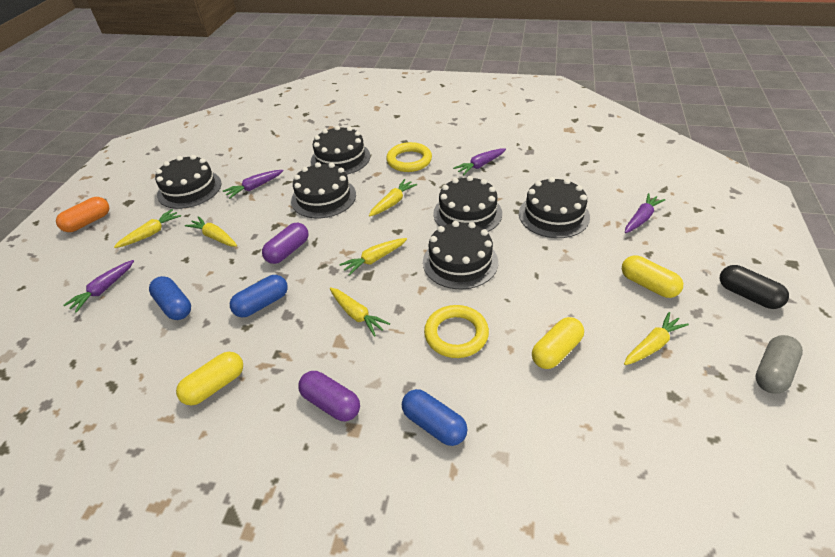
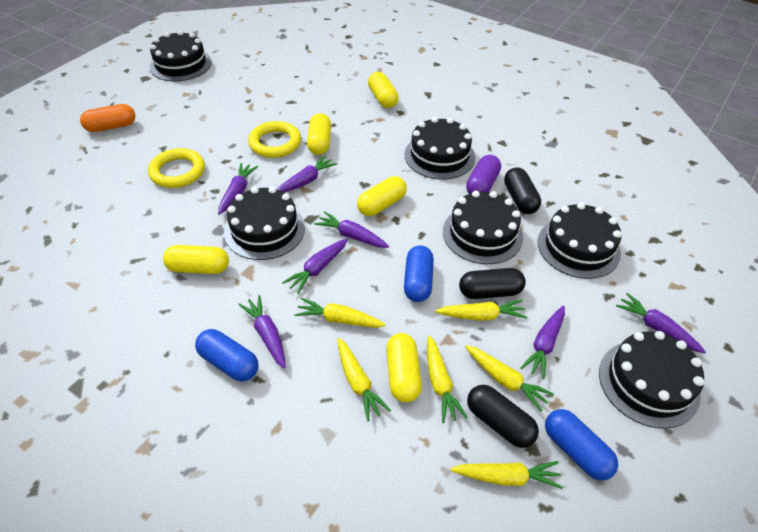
black capsule: 1 -> 3
grey capsule: 1 -> 0
purple capsule: 2 -> 1
purple carrot: 4 -> 7
yellow capsule: 3 -> 5

